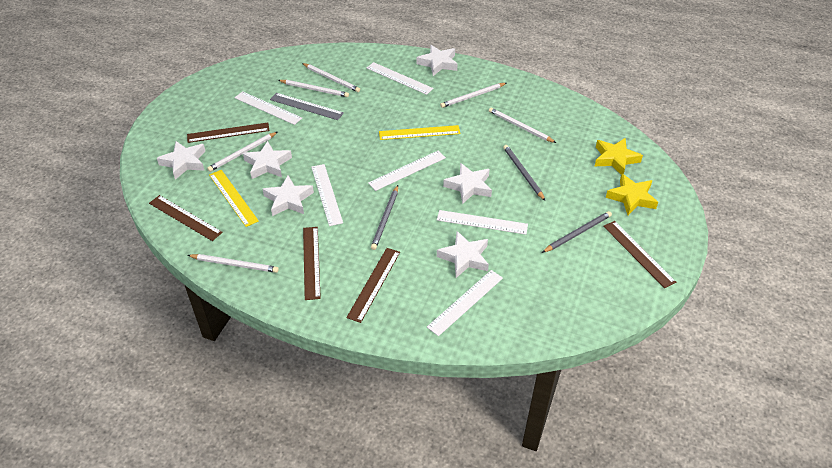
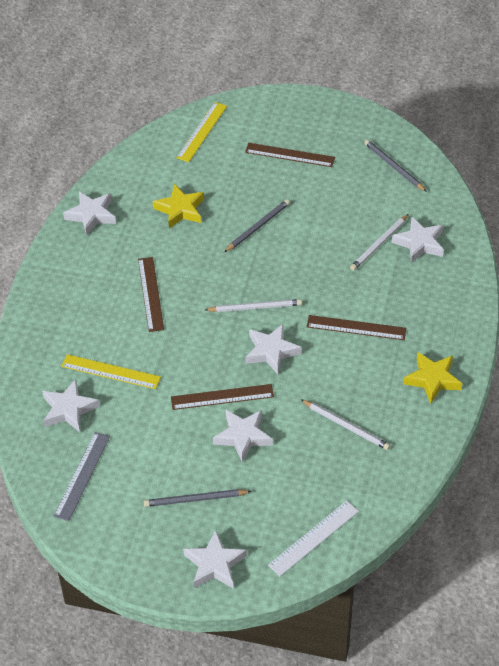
brown ruler: 5 -> 4
white pencil: 6 -> 3
white ruler: 6 -> 1

